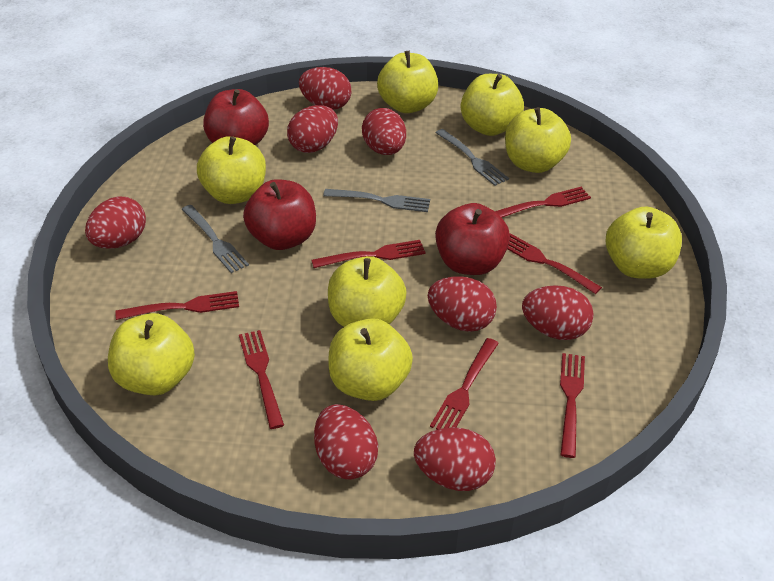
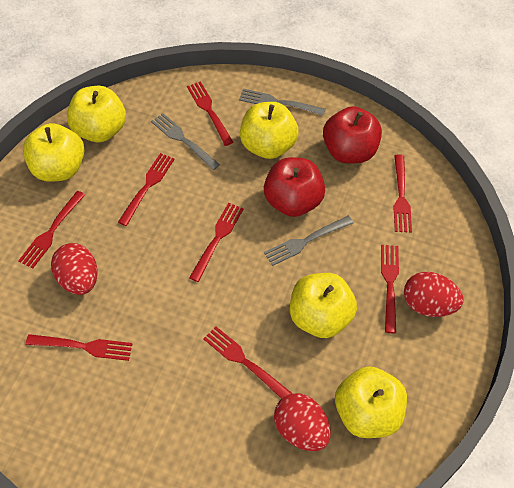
red apple: 3 -> 2
red egg: 8 -> 3
red fork: 7 -> 8
yellow apple: 8 -> 5

